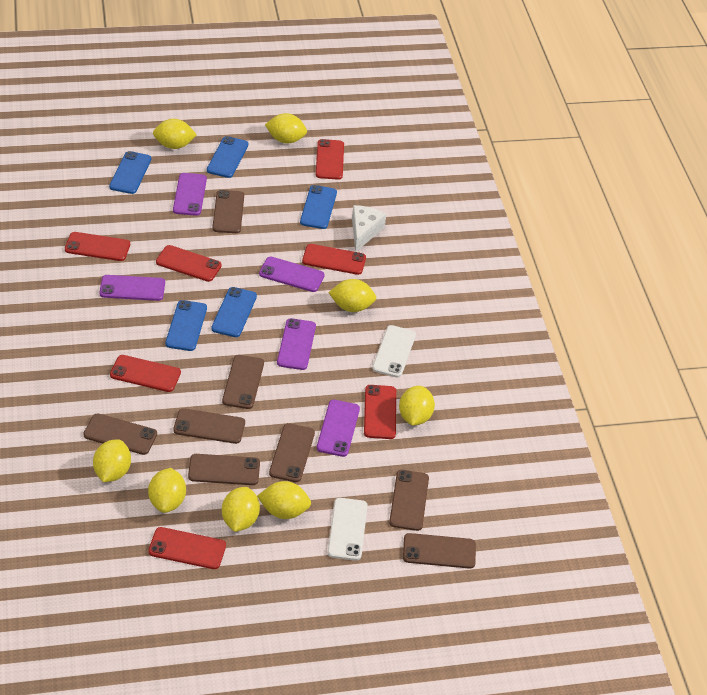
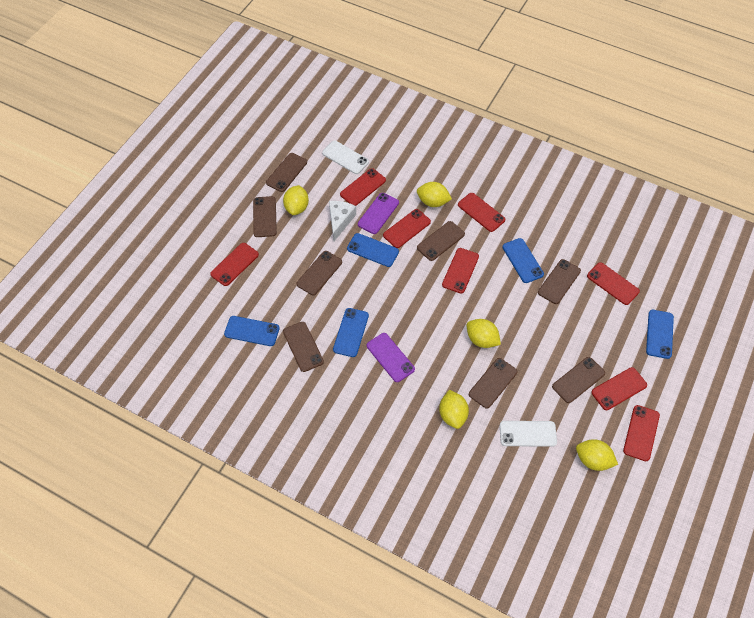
purple phone: 5 -> 2
red phone: 7 -> 8
yellow lemon: 8 -> 5

